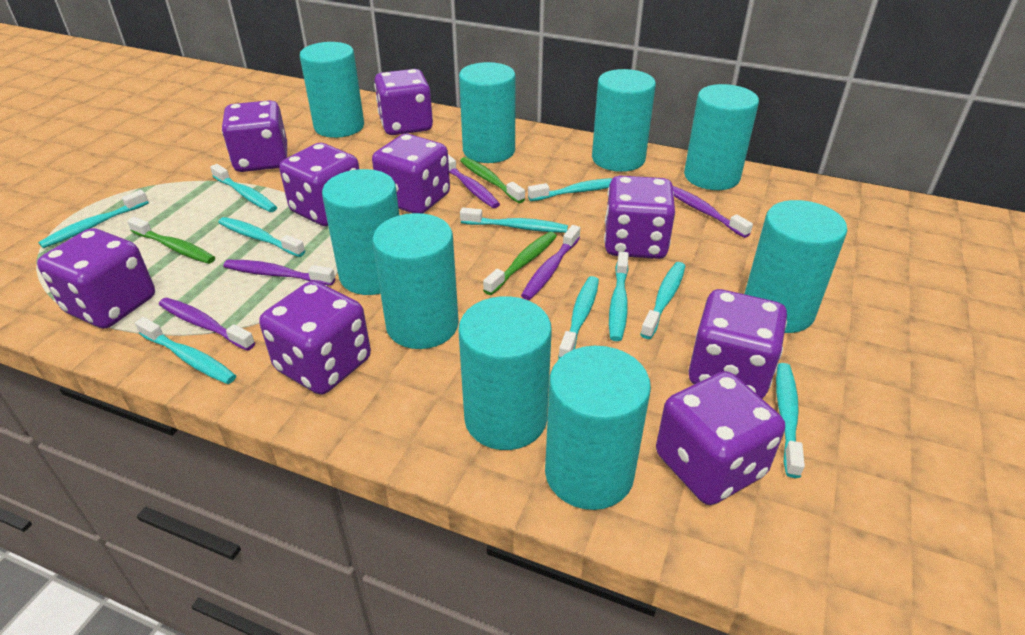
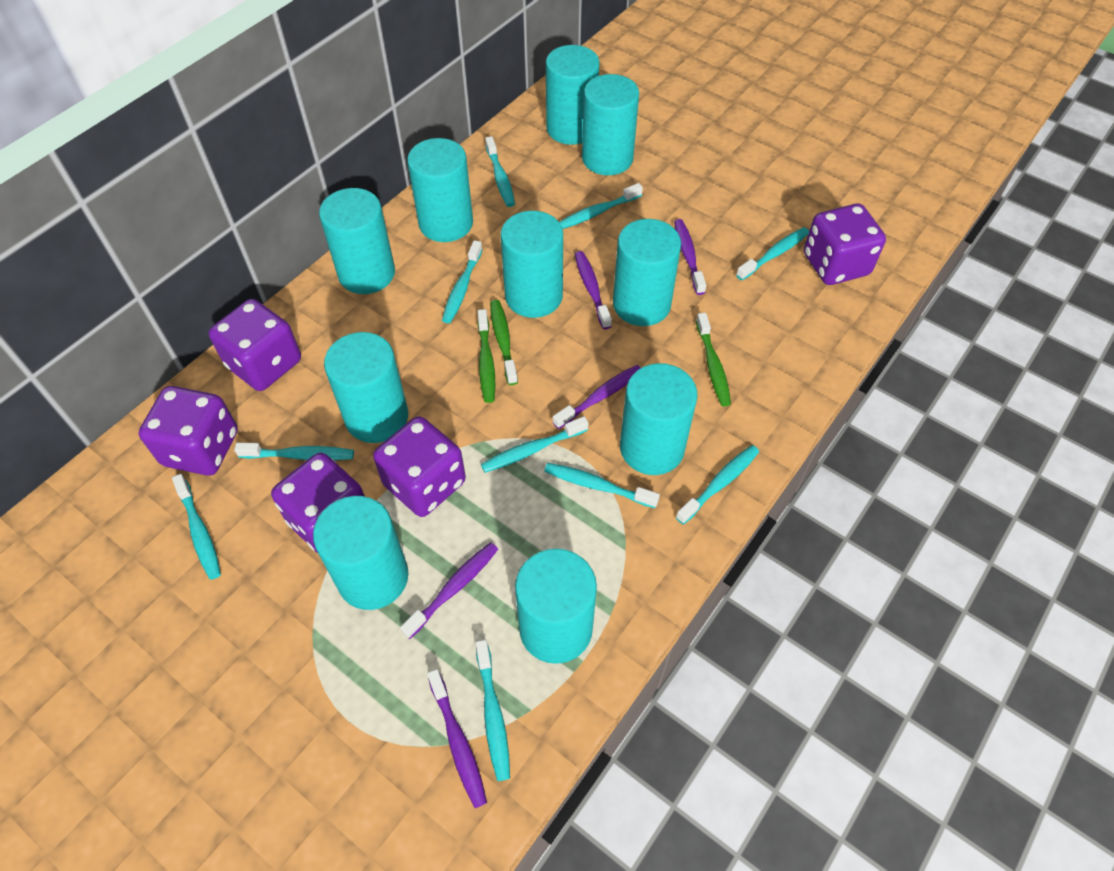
purple dice: 9 -> 5
turquoise cylinder: 9 -> 10

